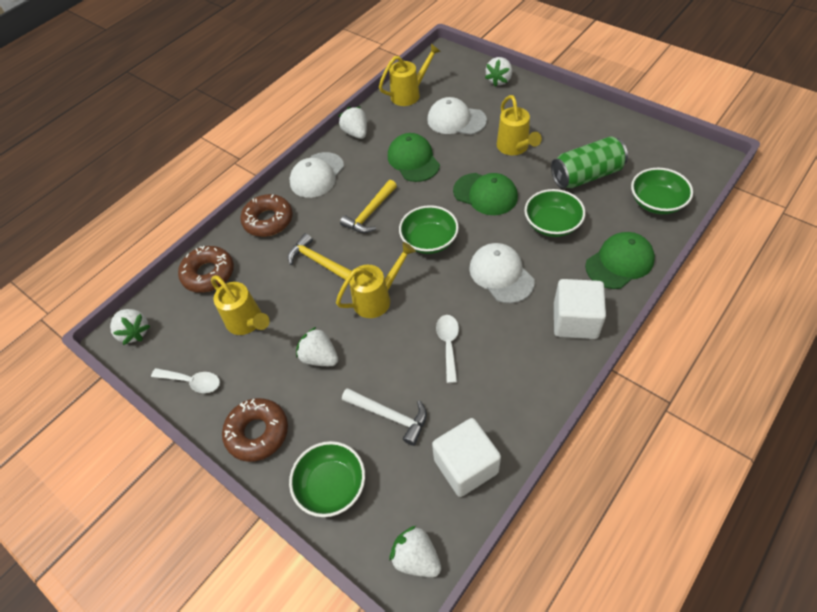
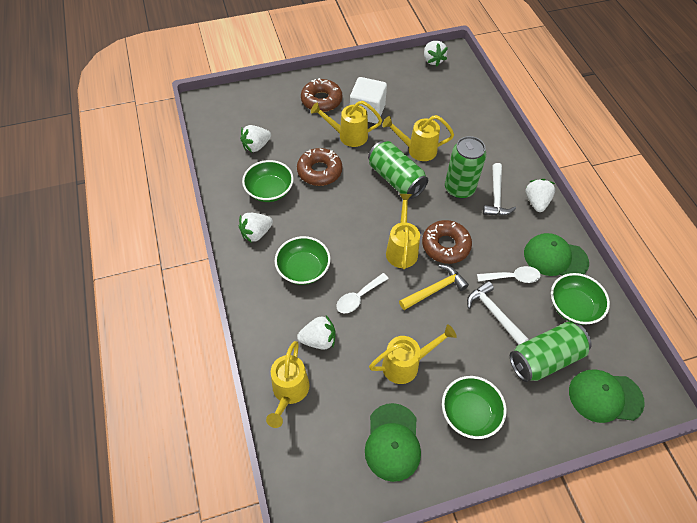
green can: 1 -> 3
white cap: 3 -> 0
white cube: 2 -> 1
white hammer: 1 -> 2
yellow hammer: 2 -> 1
yellow watering can: 4 -> 5

